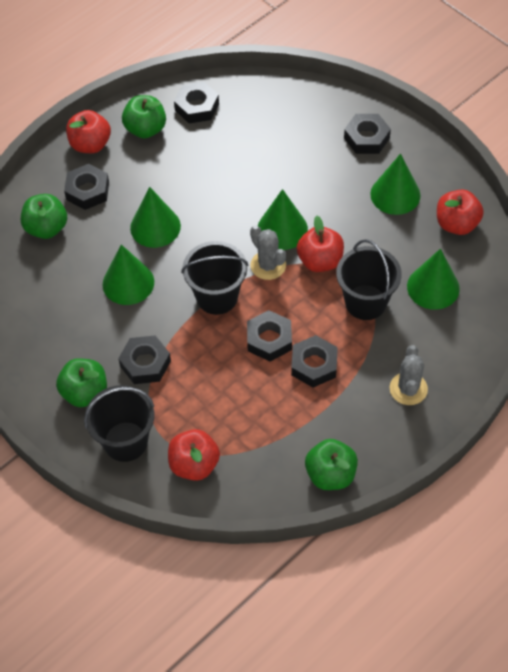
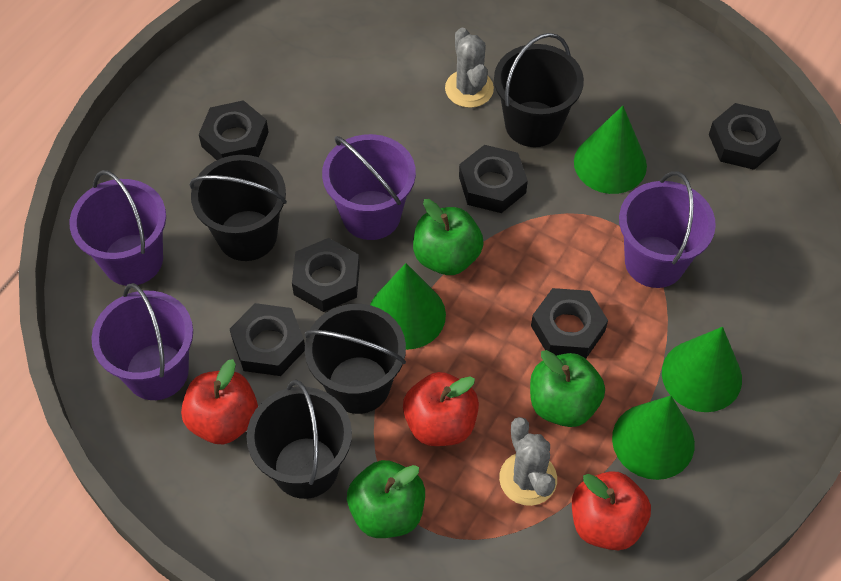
black bucket: 3 -> 4
green apple: 4 -> 3
green cone: 5 -> 4
purple bucket: 0 -> 4
red apple: 4 -> 3

